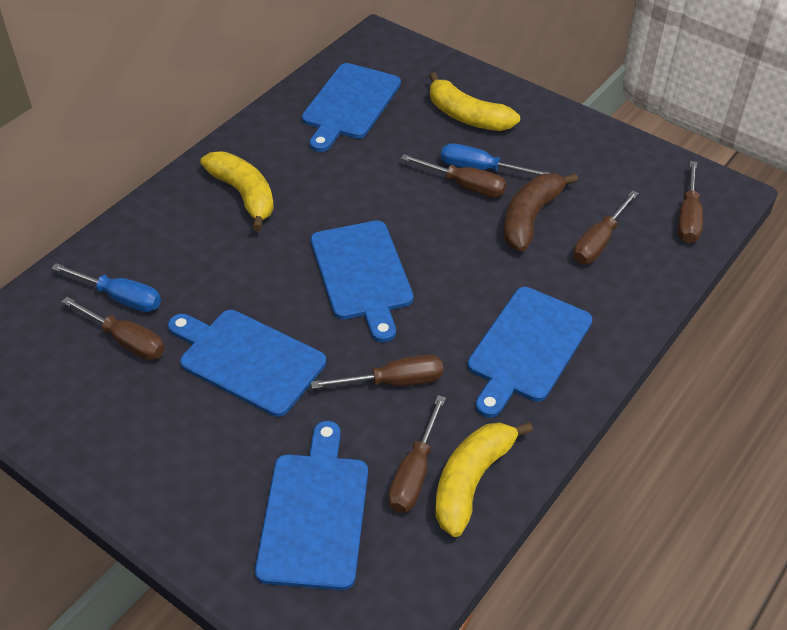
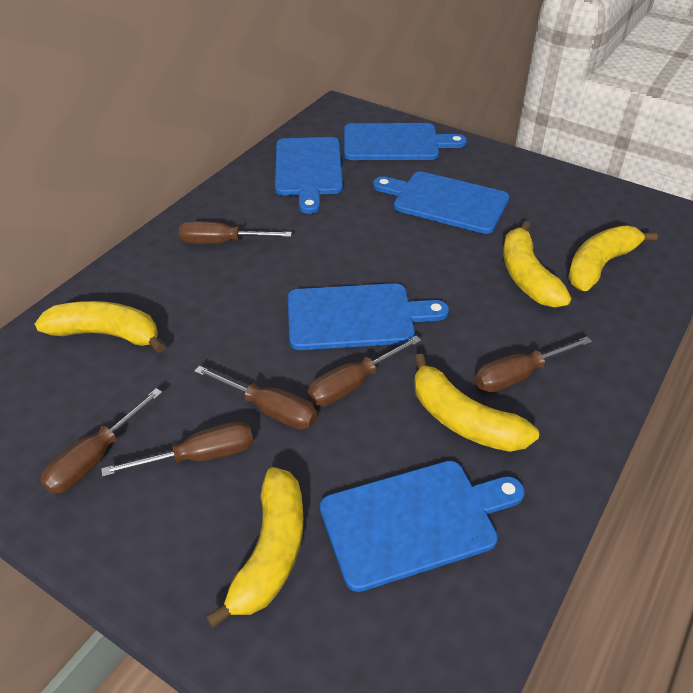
blue screwdriver: 2 -> 0
brown banana: 1 -> 0
yellow banana: 3 -> 5

